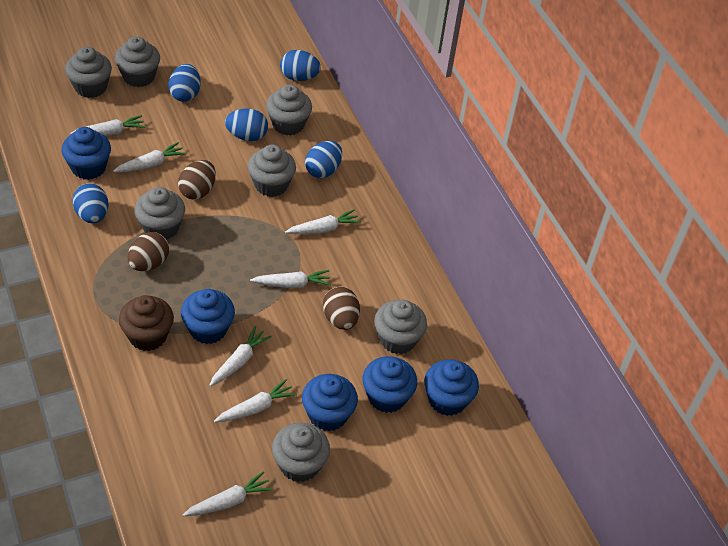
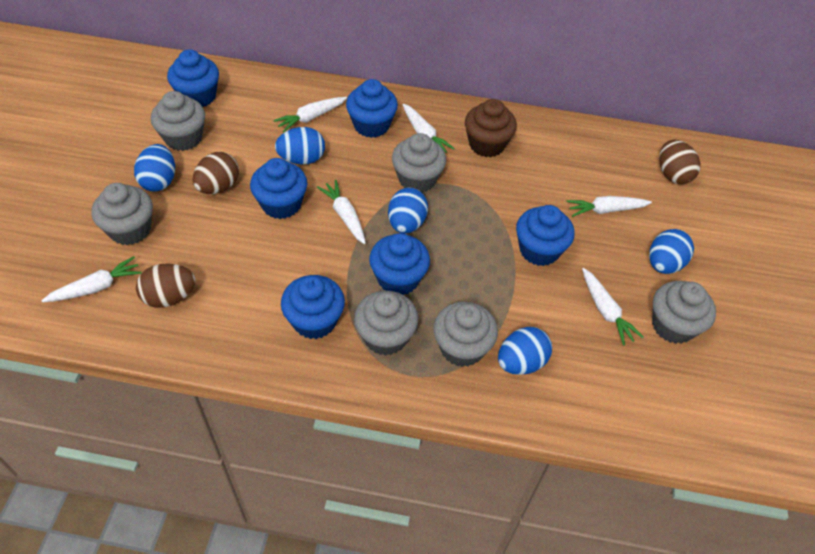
blue cupcake: 5 -> 6
grey cupcake: 7 -> 6
white carrot: 7 -> 6

